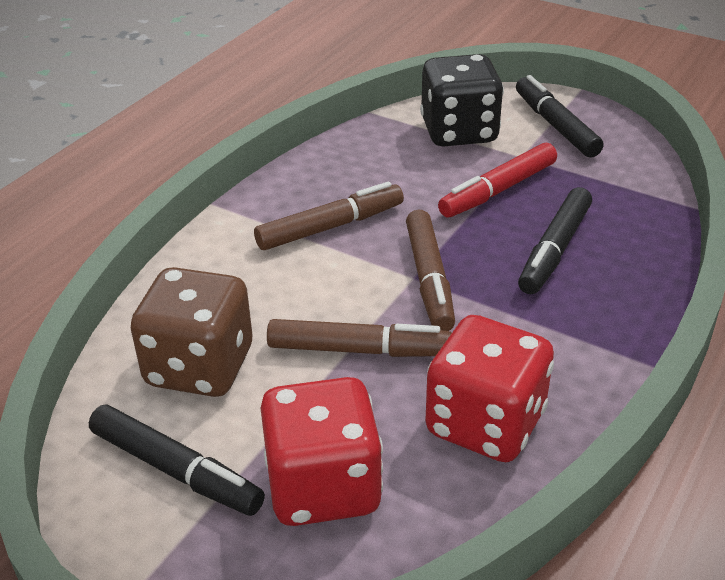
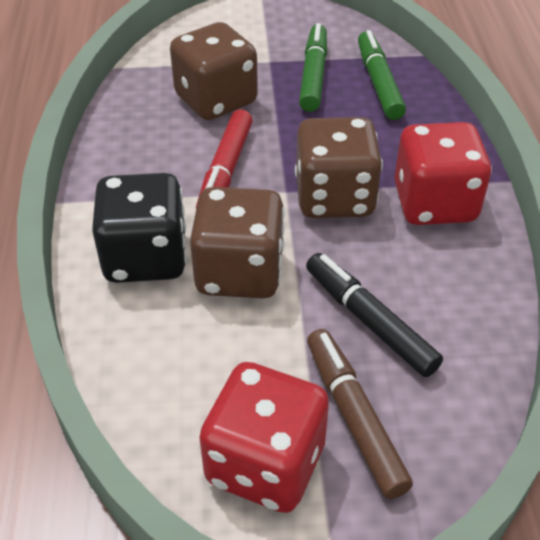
black marker: 3 -> 1
brown dice: 1 -> 3
brown marker: 3 -> 1
green marker: 0 -> 2

